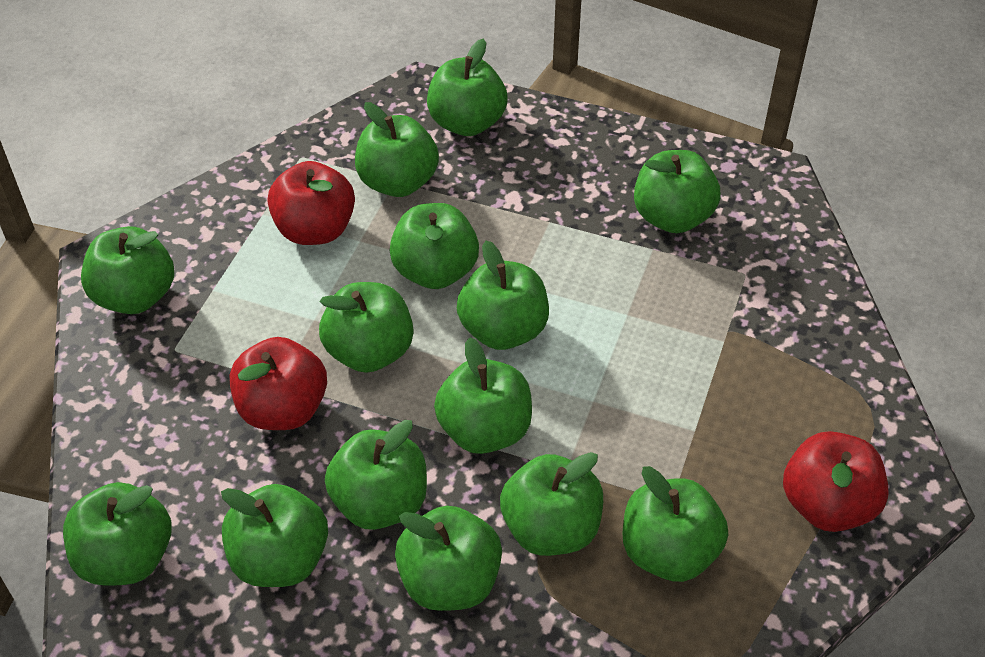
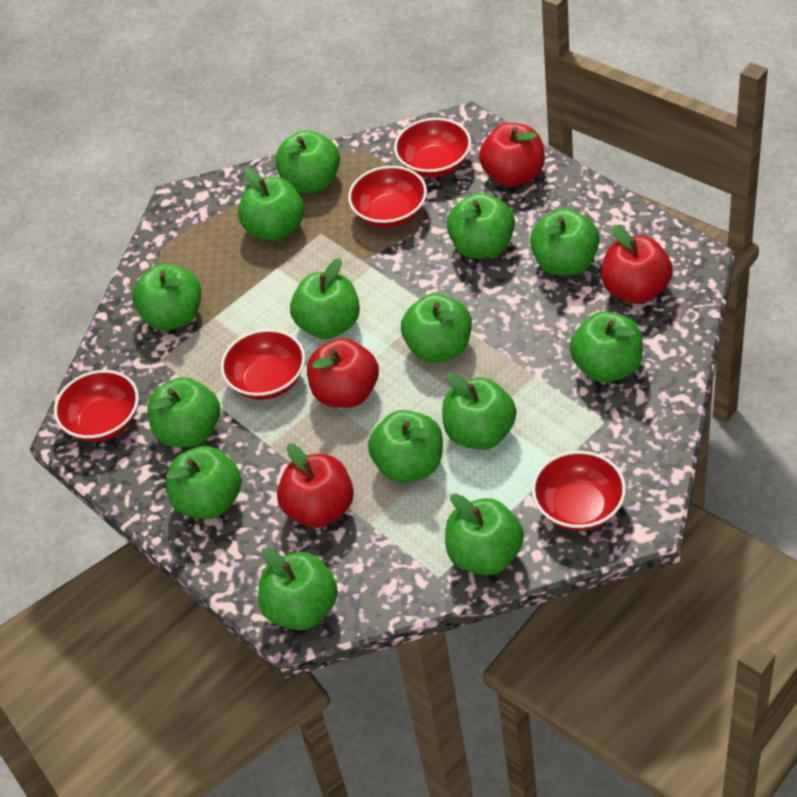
red apple: 3 -> 4
red bowl: 0 -> 5

